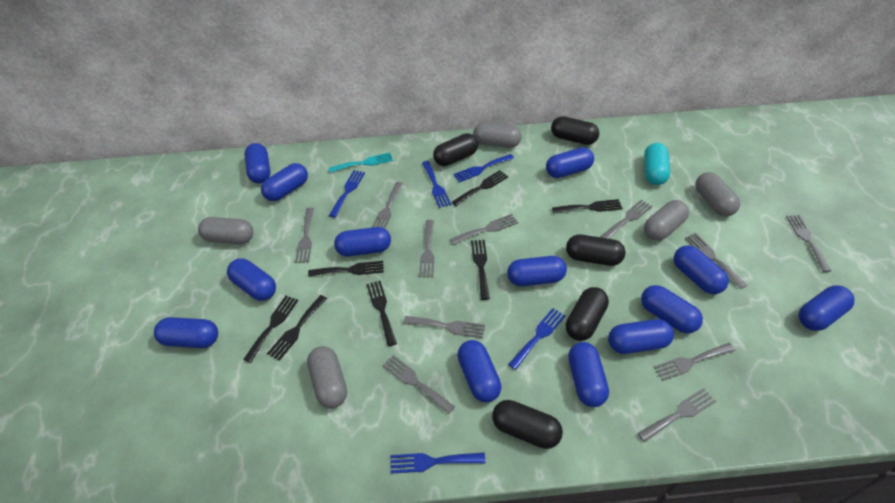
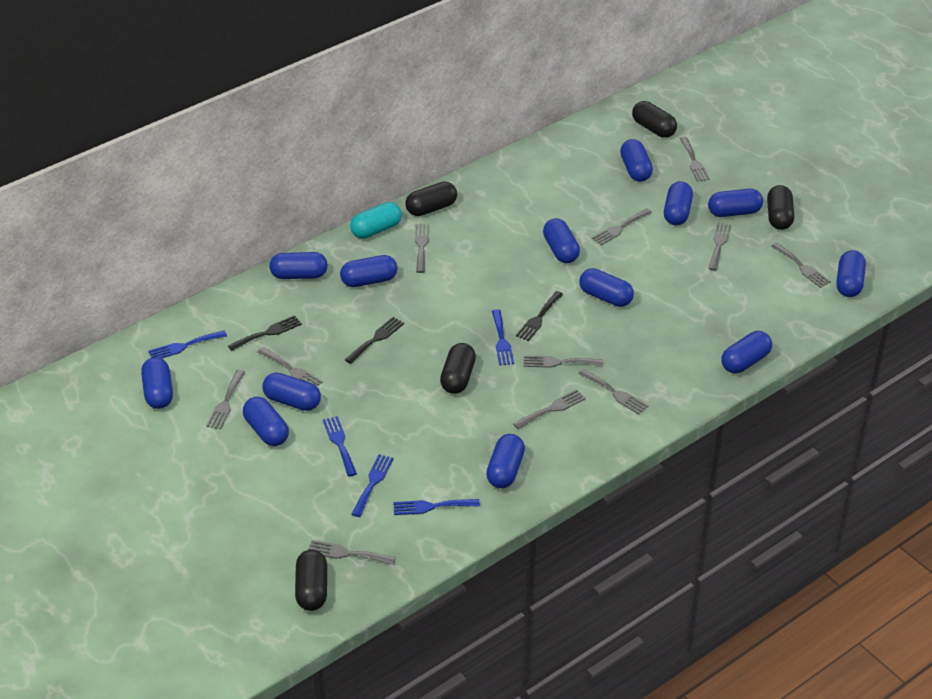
black fork: 7 -> 3
grey capsule: 5 -> 0
turquoise fork: 1 -> 0

